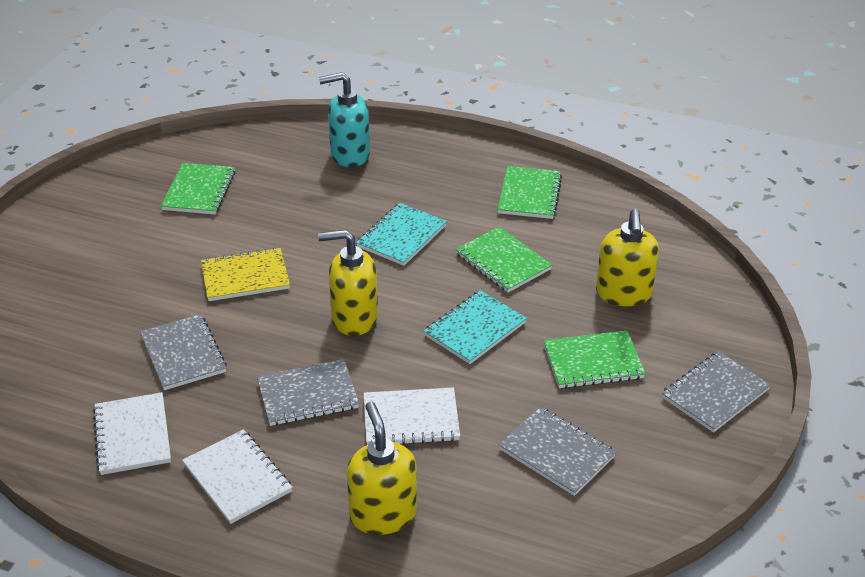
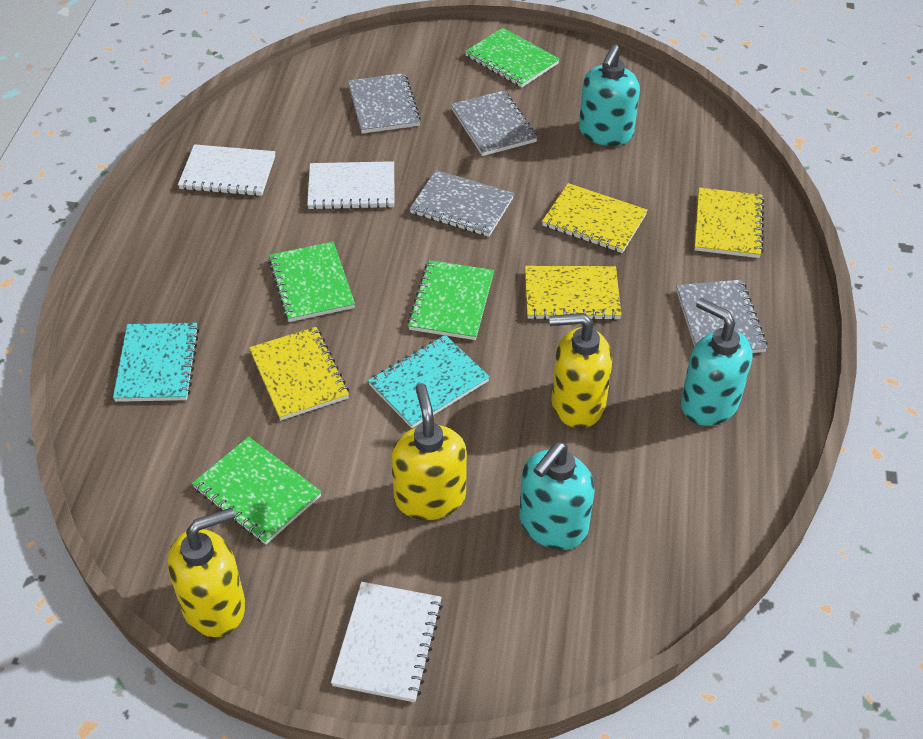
turquoise soap dispenser: 1 -> 3
yellow notebook: 1 -> 4

